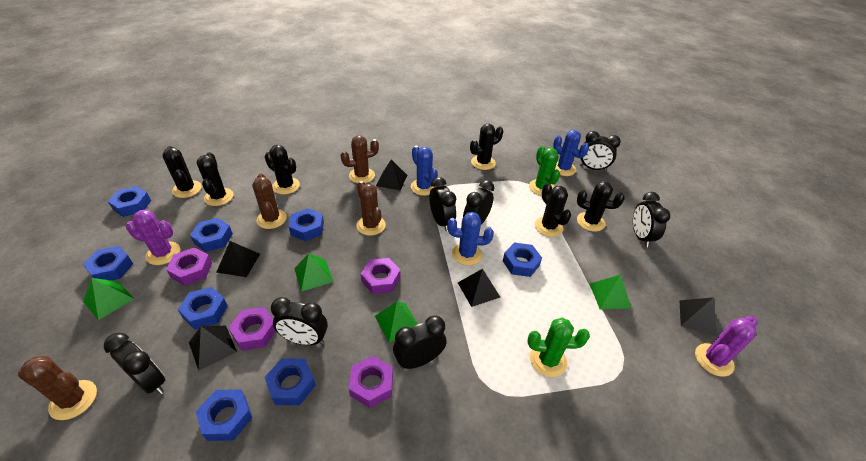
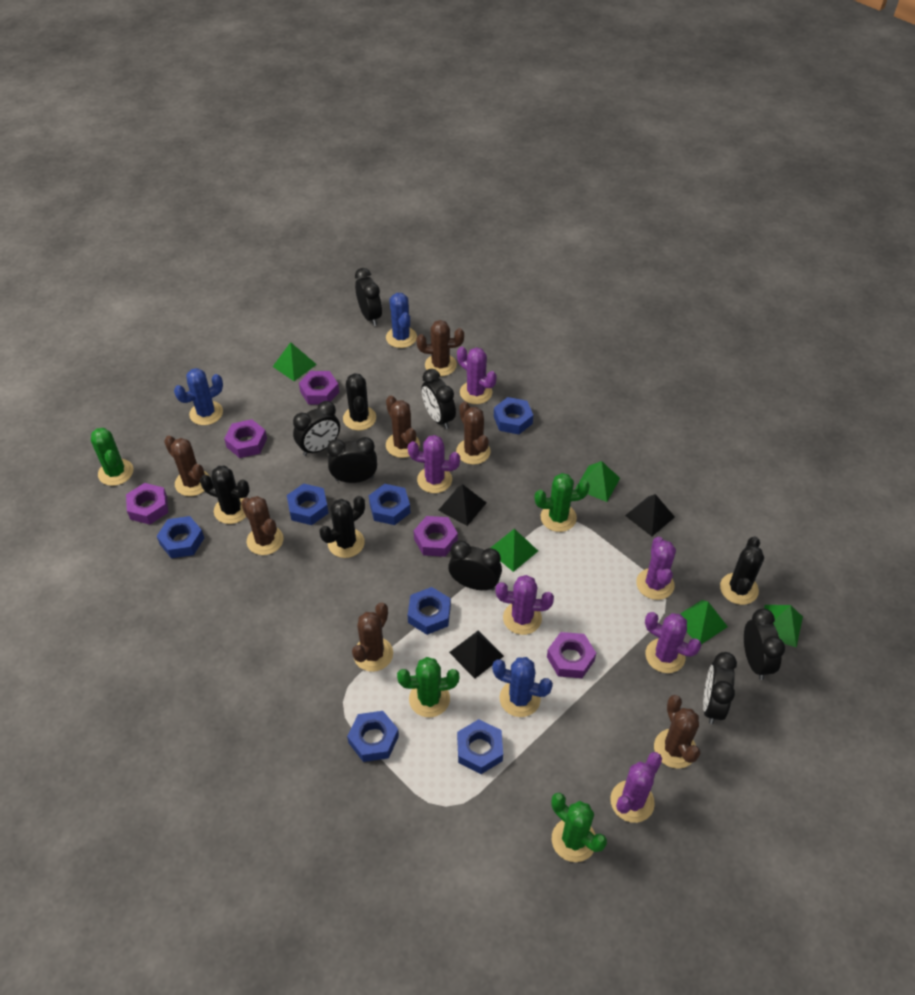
black cactus: 6 -> 4
black pyramid: 5 -> 3
blue nut: 8 -> 7
brown cactus: 4 -> 7
green cactus: 2 -> 4
green pyramid: 4 -> 5
purple cactus: 2 -> 6
purple nut: 4 -> 5

